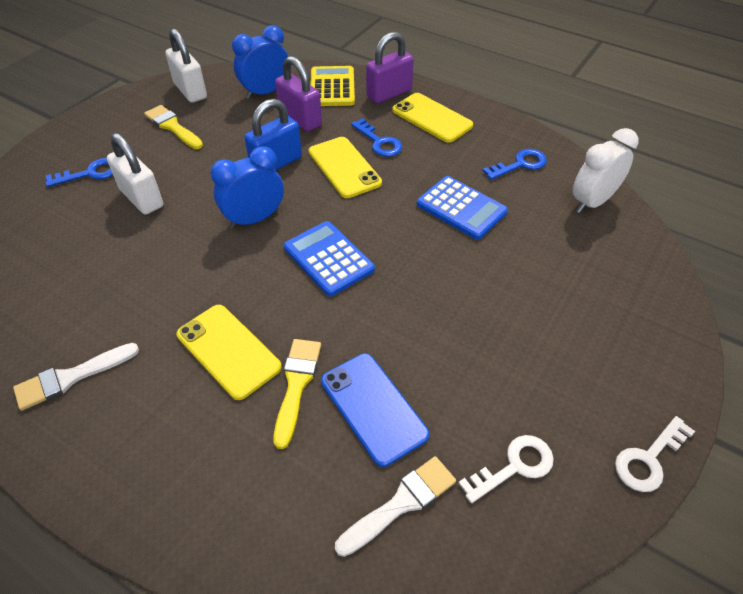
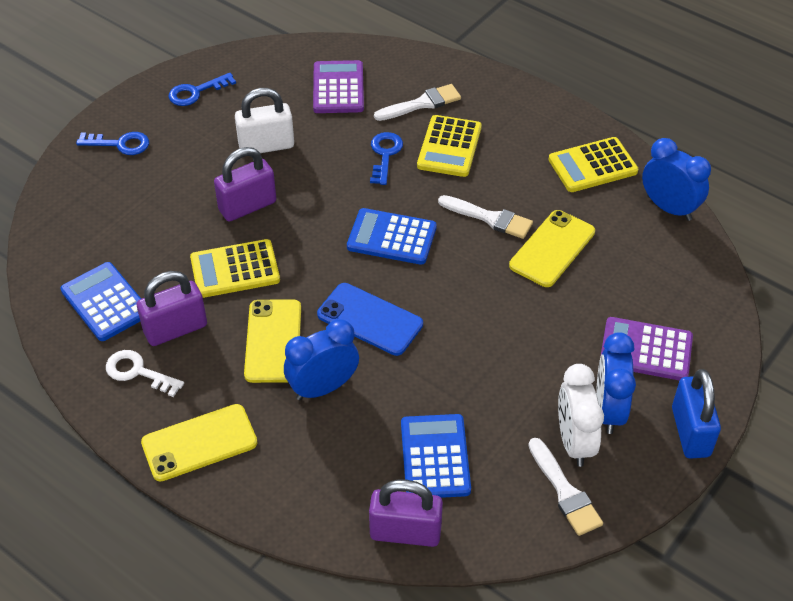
blue calculator: 2 -> 3
blue clock: 2 -> 3
purple calculator: 0 -> 2
purple padlock: 2 -> 3
white brush: 2 -> 3
white key: 2 -> 1
white padlock: 2 -> 1
yellow brush: 2 -> 0
yellow calculator: 1 -> 3

